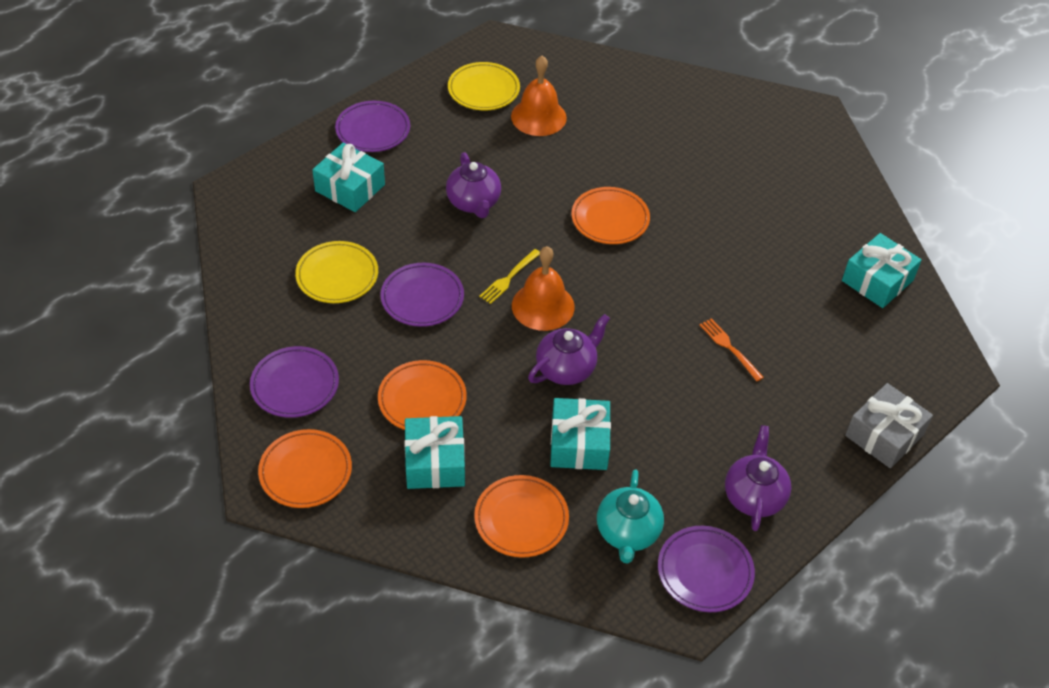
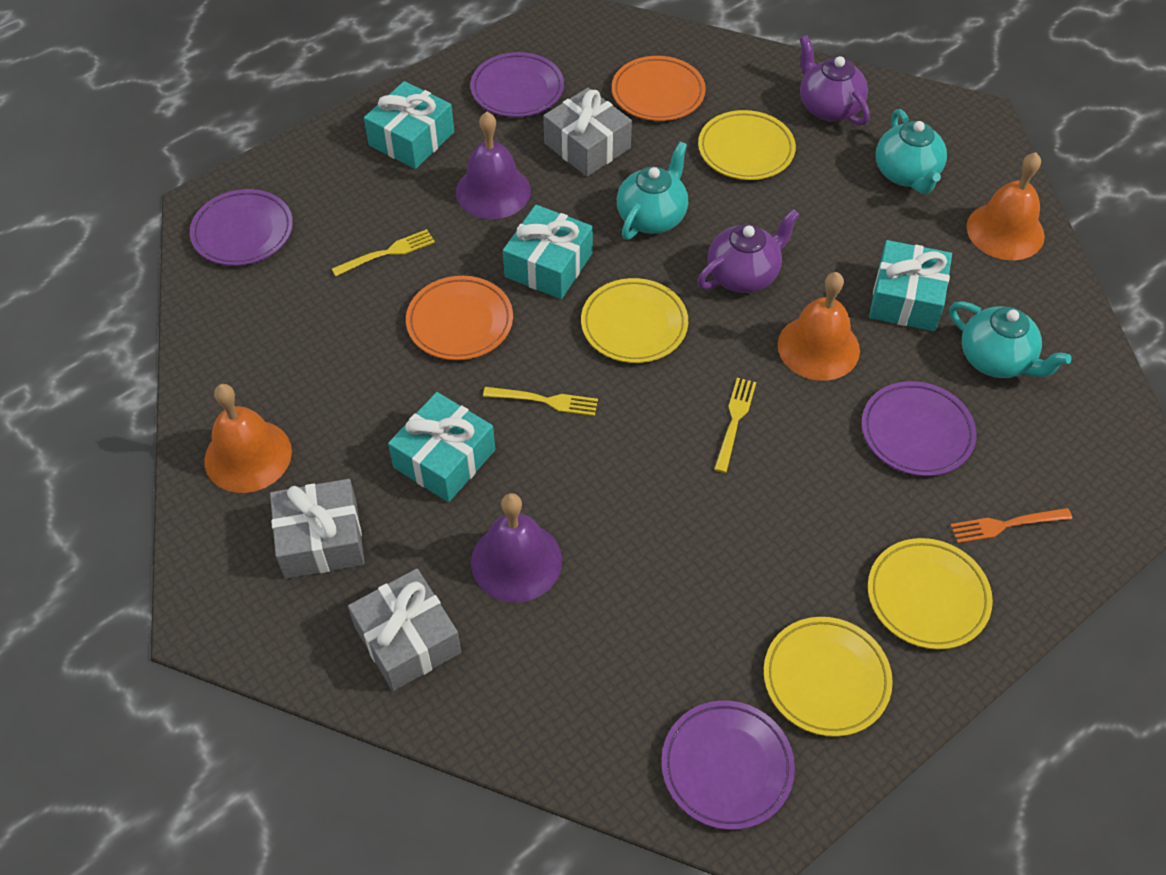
grey gift: 1 -> 3
orange bell: 2 -> 3
orange plate: 4 -> 2
purple bell: 0 -> 2
purple teapot: 3 -> 2
turquoise teapot: 1 -> 3
yellow fork: 1 -> 3
yellow plate: 2 -> 4

